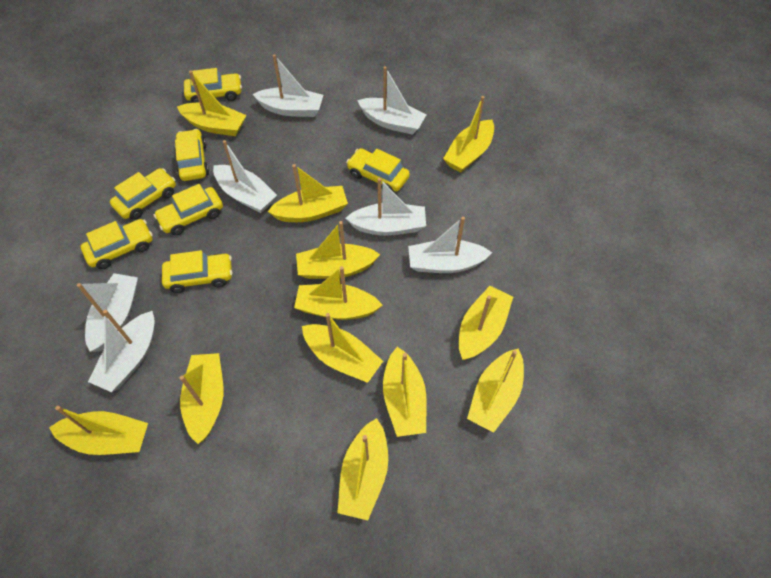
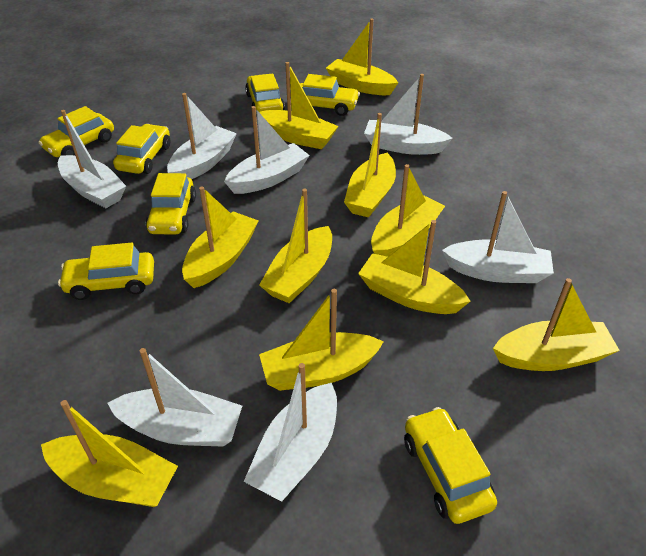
yellow boat: 12 -> 10

